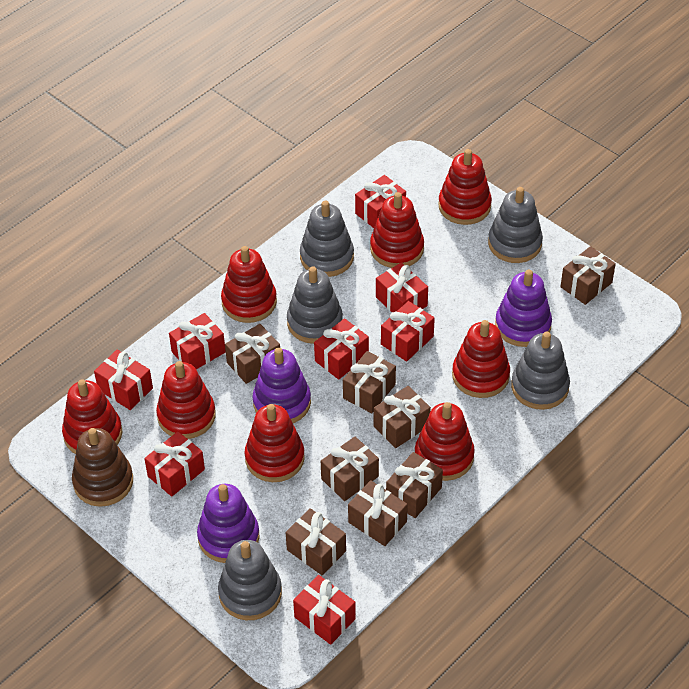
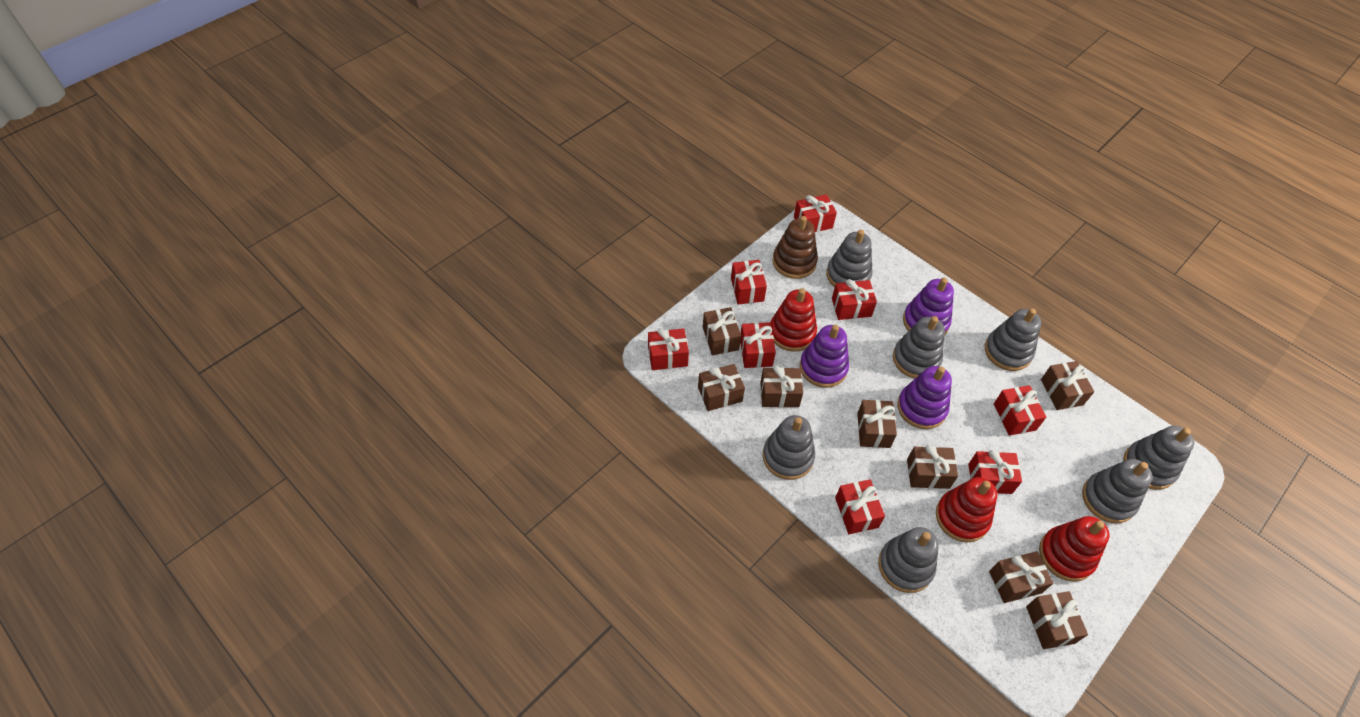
grey stacking toy: 5 -> 7
red stacking toy: 8 -> 3

